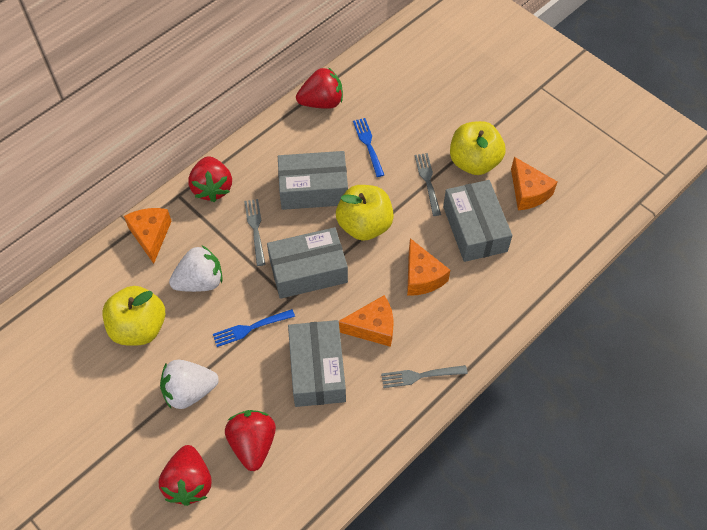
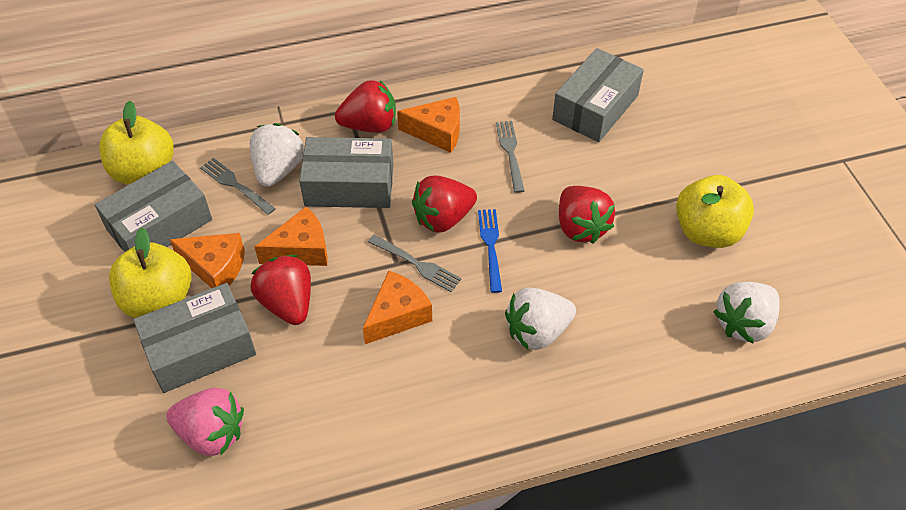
blue fork: 2 -> 1
pink strawberry: 0 -> 1
white strawberry: 2 -> 3

